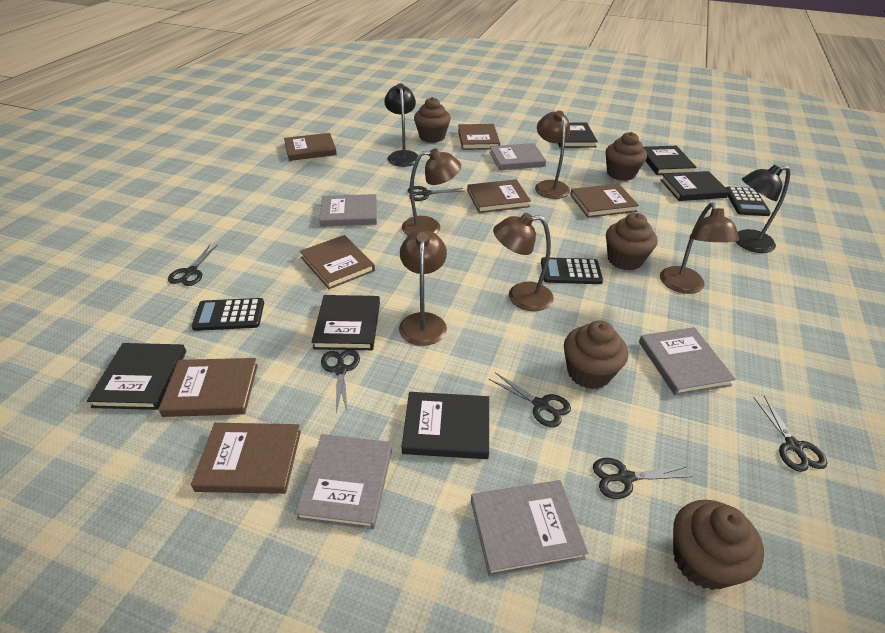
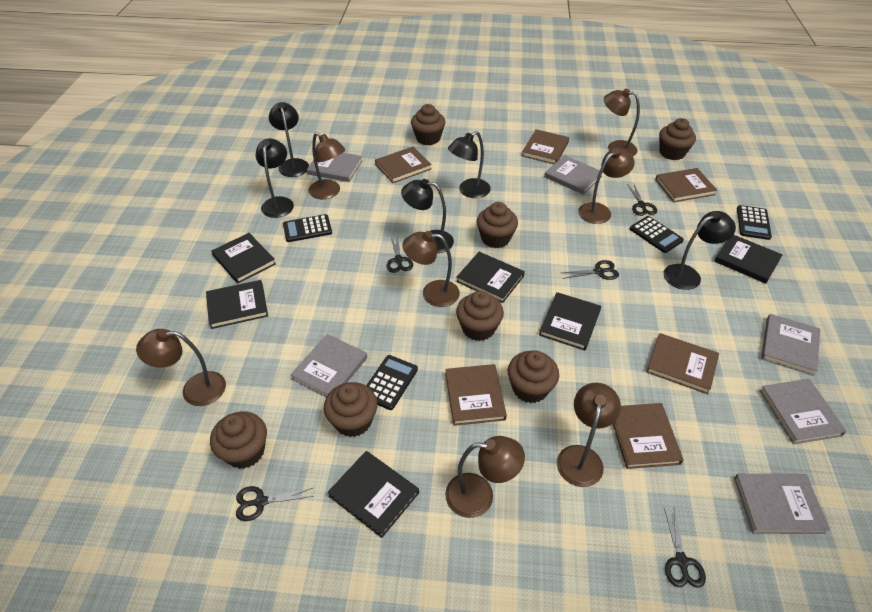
black calculator: 3 -> 4
black lamp: 2 -> 5
black scissors: 6 -> 5
brown book: 7 -> 6
brown cupcake: 5 -> 7
brown lamp: 5 -> 7
grey book: 5 -> 6

